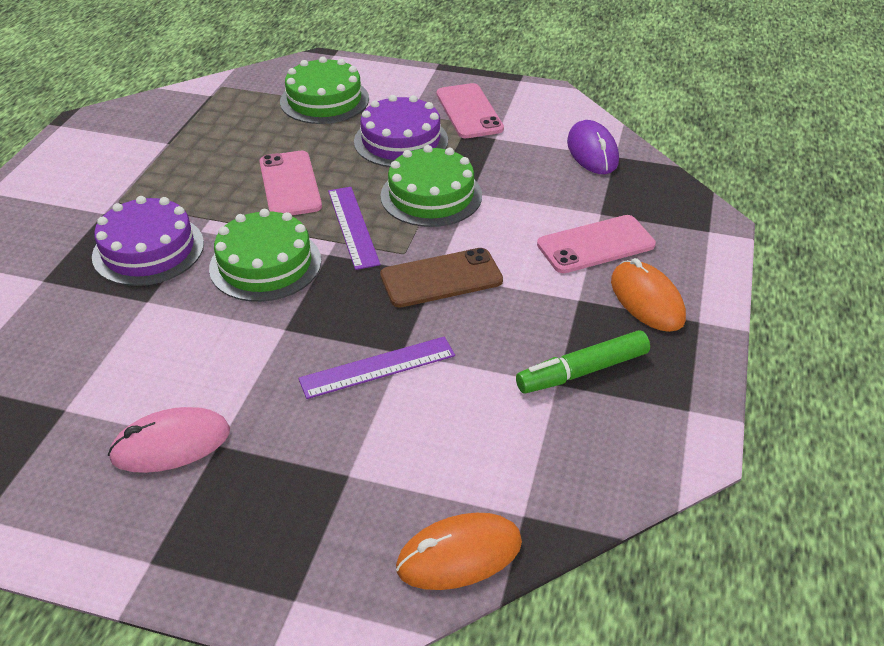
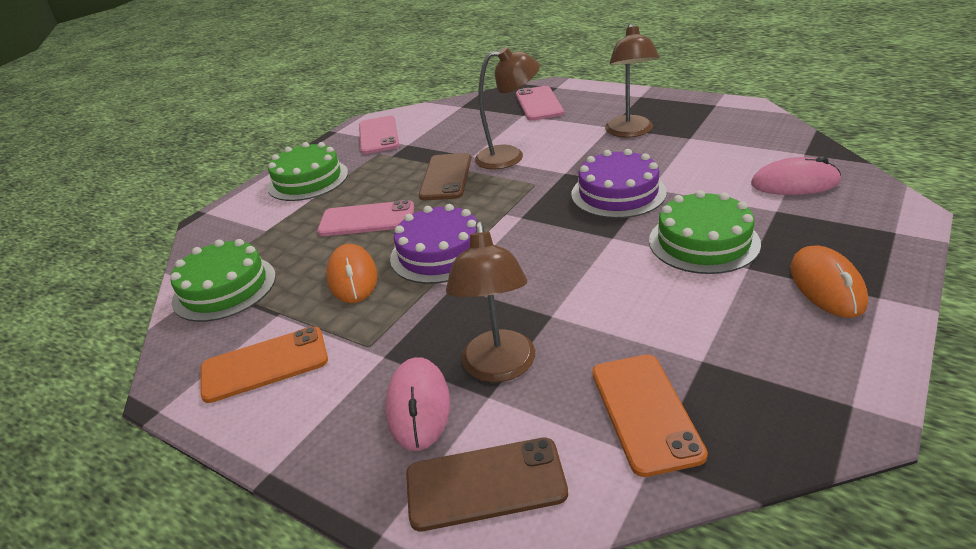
brown lamp: 0 -> 3
brown phone: 1 -> 2
green marker: 1 -> 0
orange phone: 0 -> 2
pink mouse: 1 -> 2
purple mouse: 1 -> 0
purple ruler: 2 -> 0

